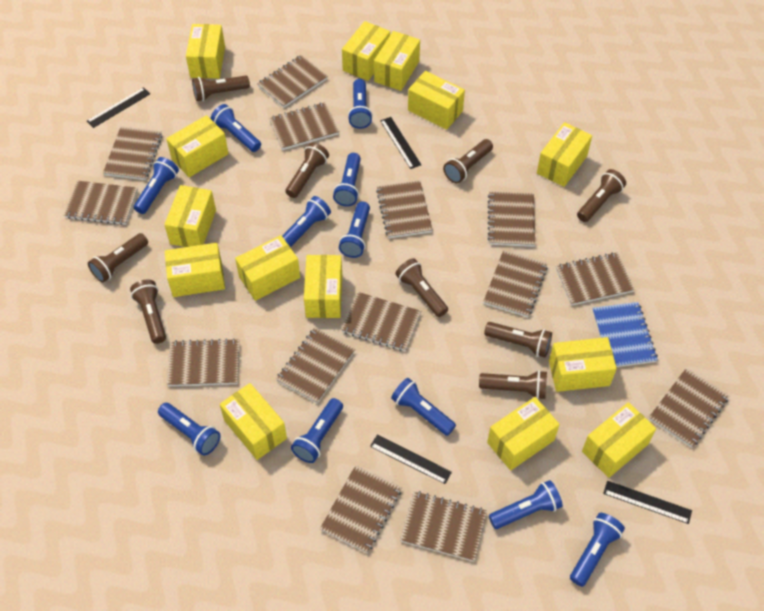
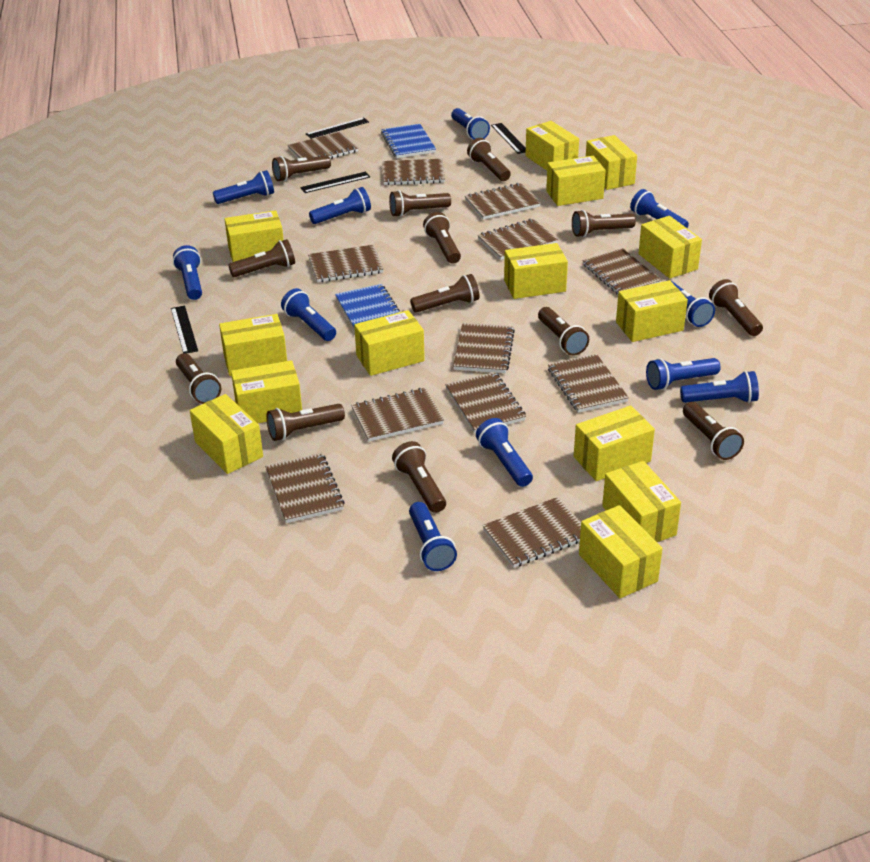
blue notebook: 1 -> 2
brown flashlight: 9 -> 13
brown notebook: 14 -> 12

